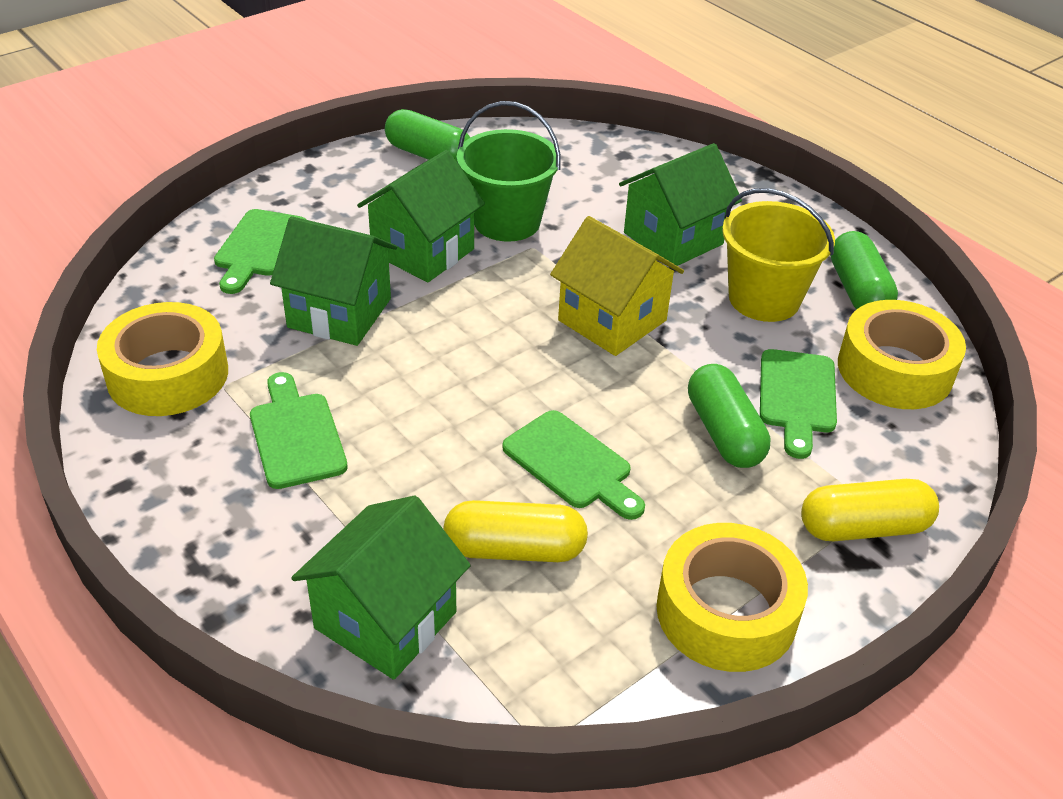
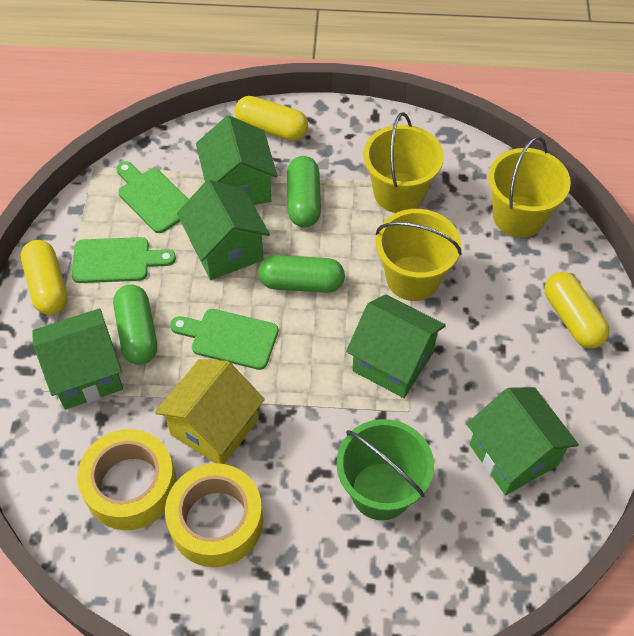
green cutting board: 4 -> 3
green house: 4 -> 5
yellow bucket: 1 -> 3
yellow capsule: 2 -> 3
yellow tape: 3 -> 2

